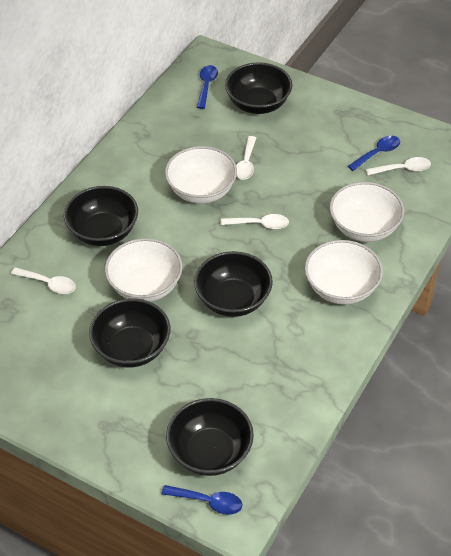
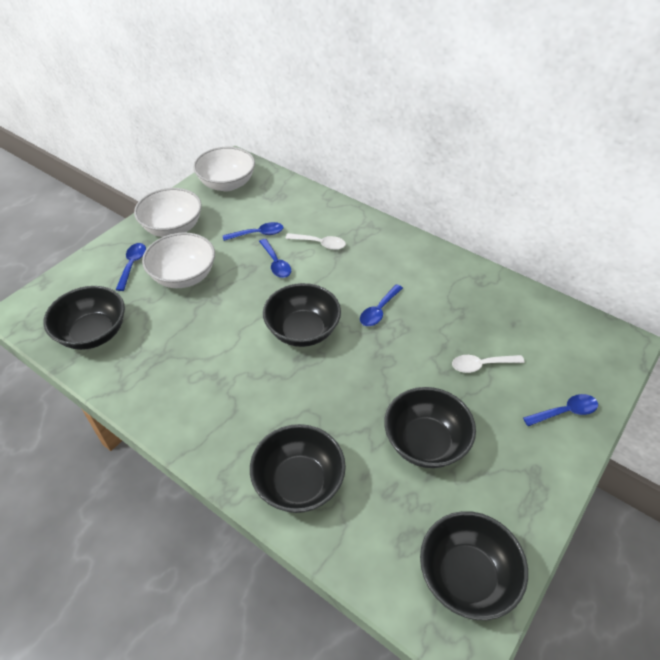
blue spoon: 3 -> 5
white bowl: 4 -> 3
white spoon: 4 -> 2

